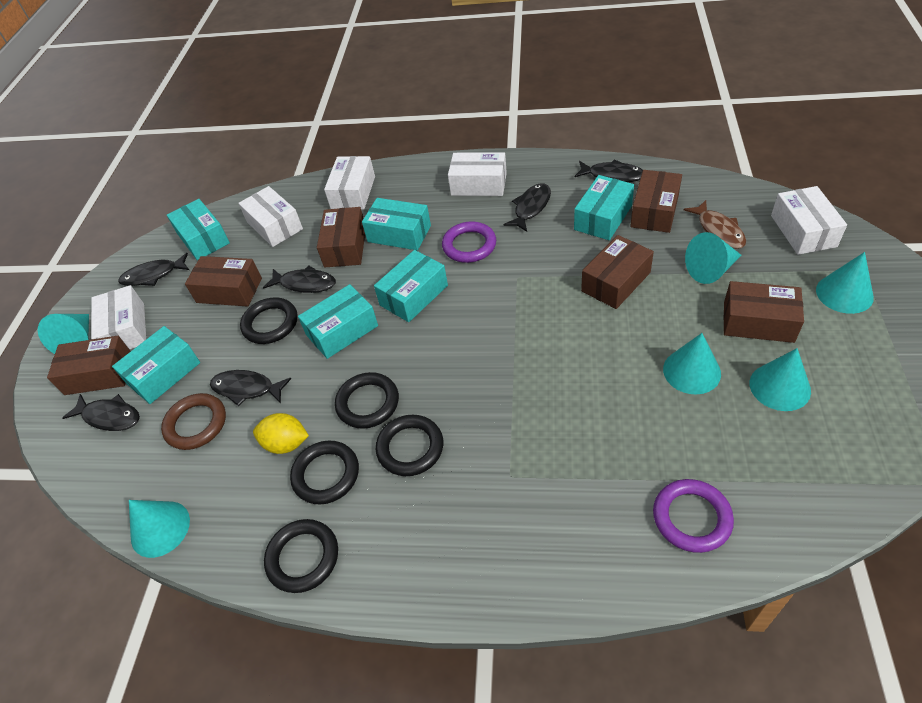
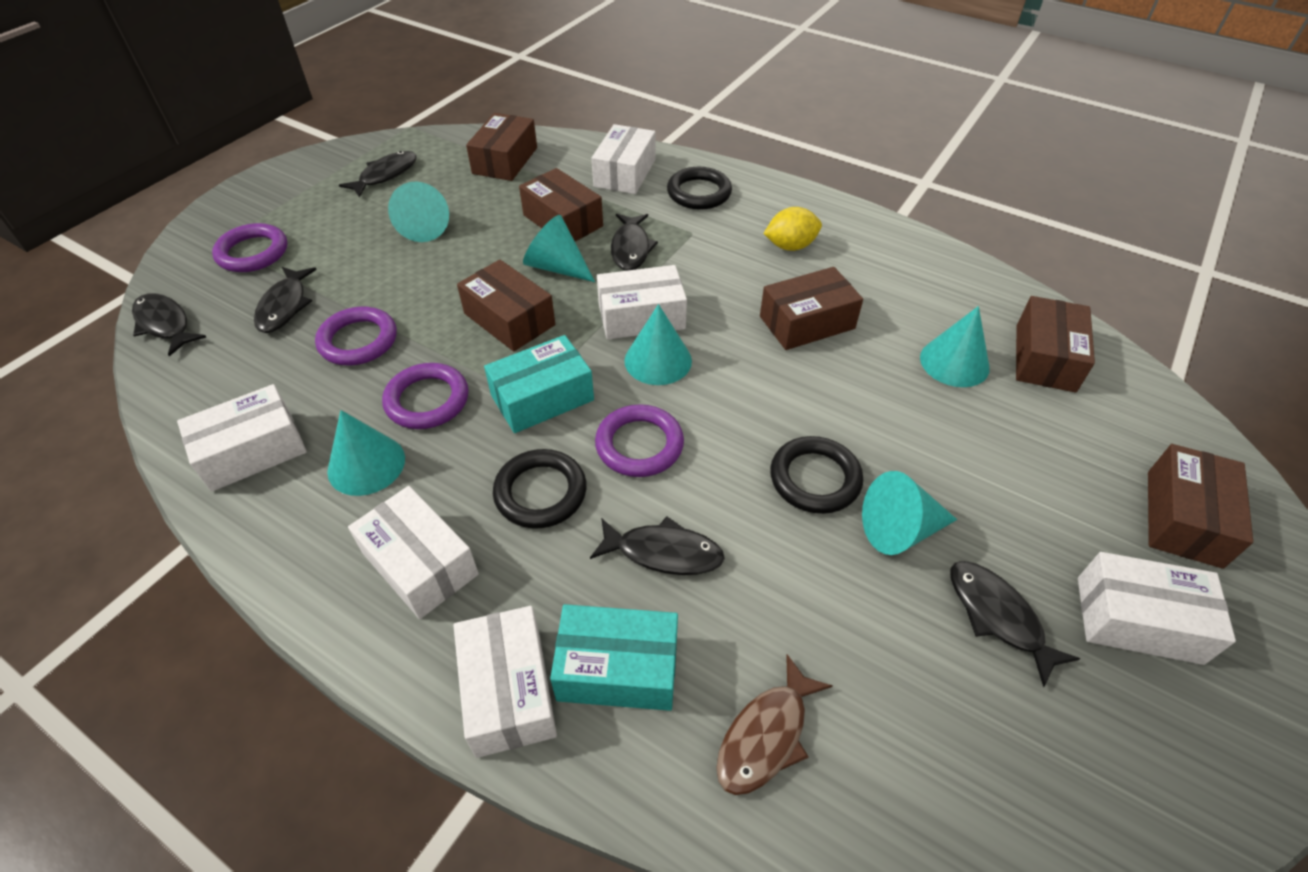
black ring: 5 -> 3
brown ring: 1 -> 0
purple ring: 2 -> 4
turquoise box: 6 -> 2
white box: 5 -> 6

